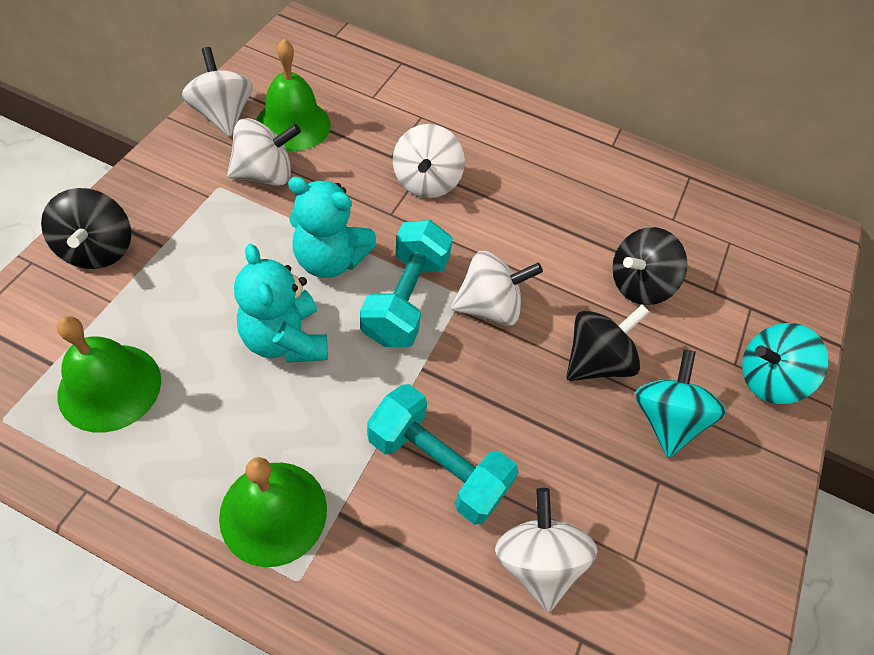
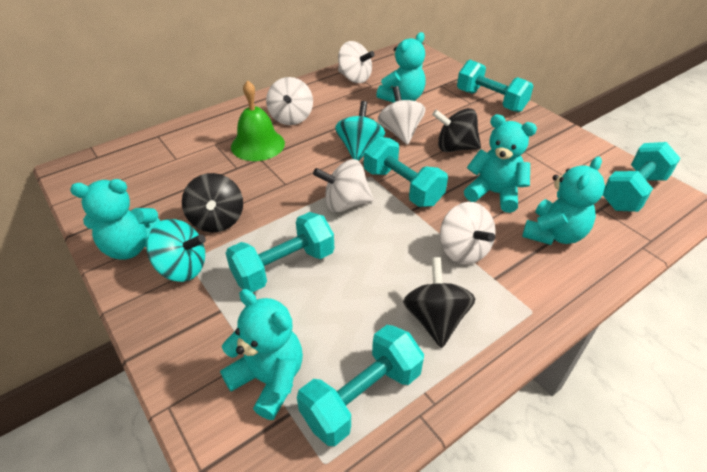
green bell: 3 -> 1
turquoise dumbbell: 2 -> 5
turquoise teddy bear: 2 -> 5

